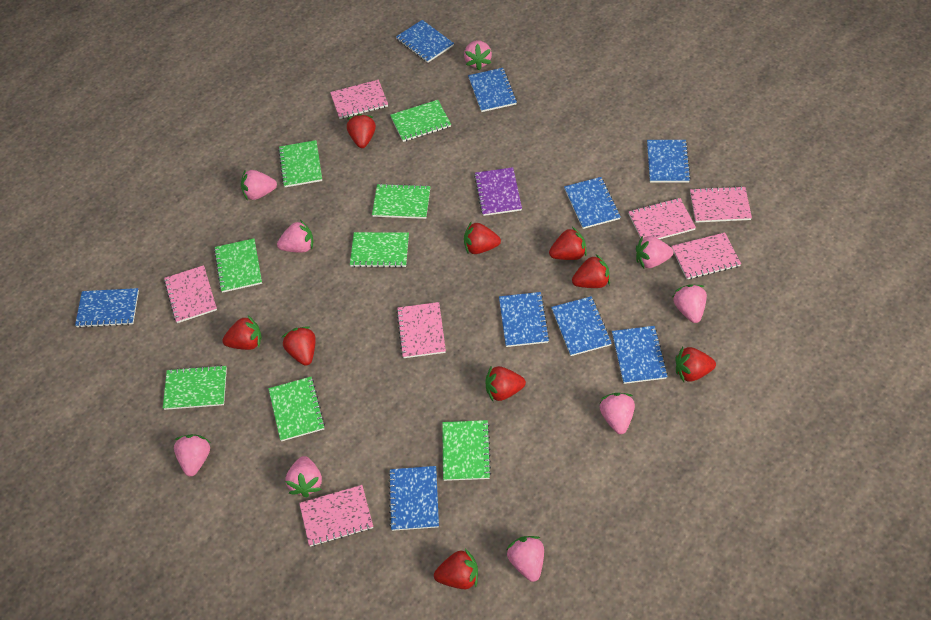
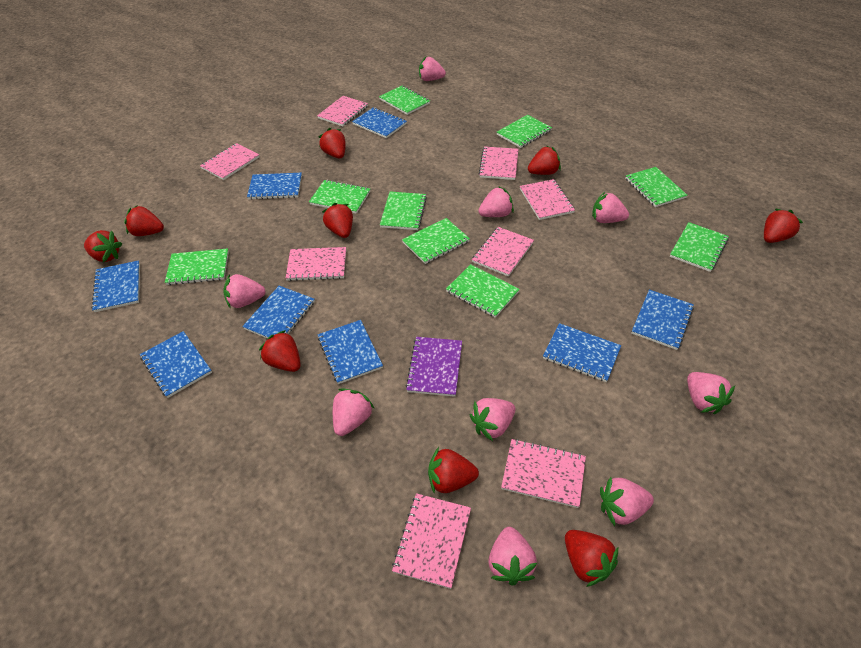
blue notebook: 9 -> 8
green notebook: 8 -> 9
pink notebook: 7 -> 8

